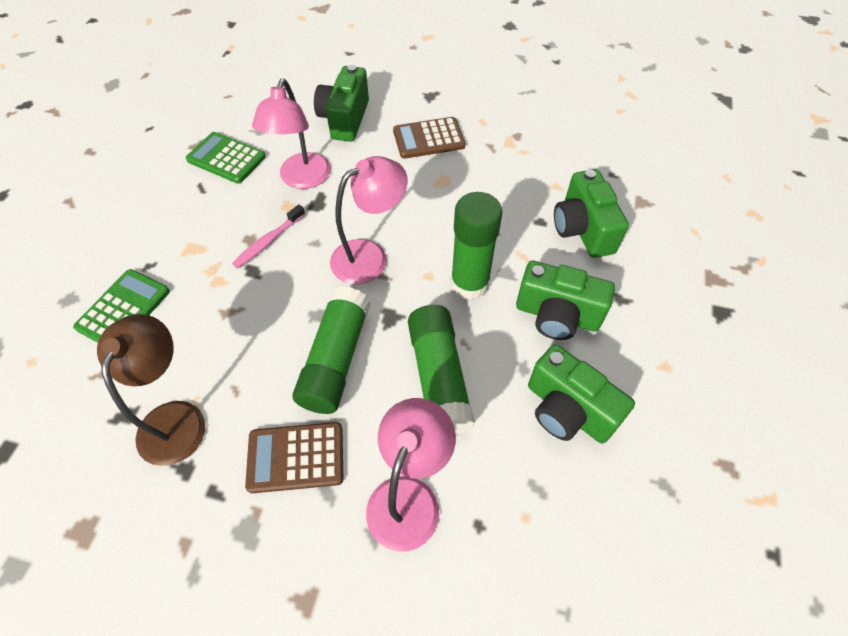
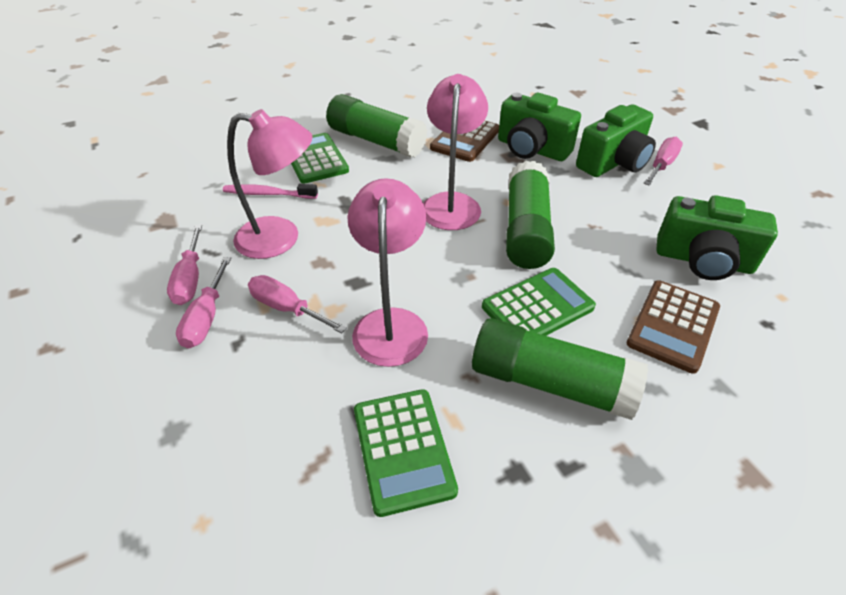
brown lamp: 1 -> 0
green calculator: 2 -> 3
green camera: 4 -> 3
pink screwdriver: 0 -> 4

